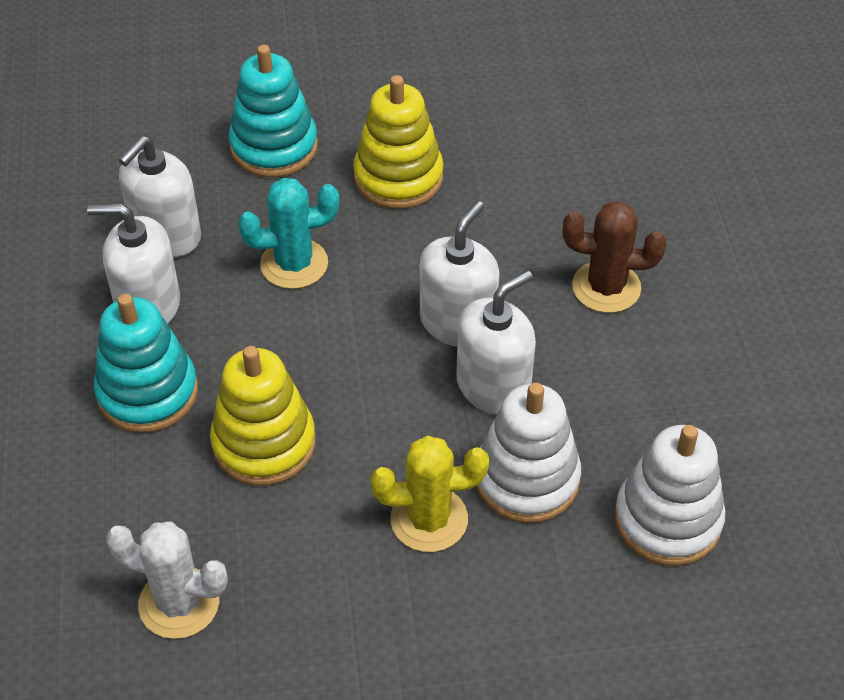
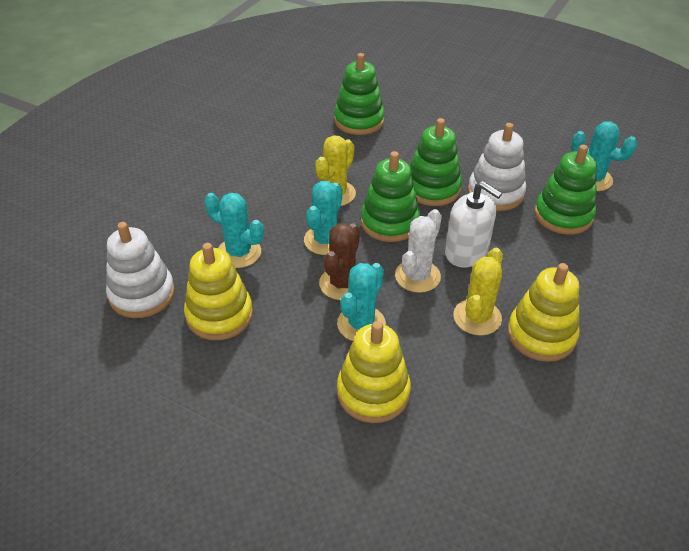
green stacking toy: 0 -> 4
turquoise cactus: 1 -> 4
turquoise stacking toy: 2 -> 0
white soap dispenser: 4 -> 1
yellow cactus: 1 -> 2
yellow stacking toy: 2 -> 3

